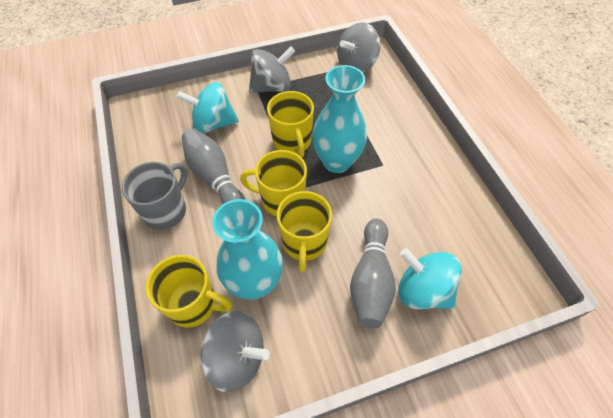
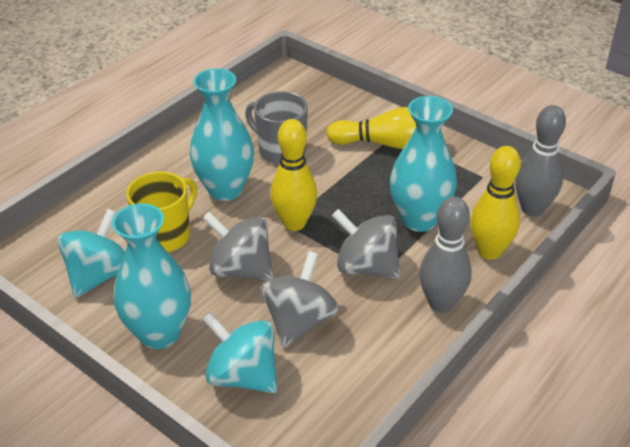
turquoise vase: 2 -> 3
yellow bowling pin: 0 -> 3
yellow mug: 4 -> 1

